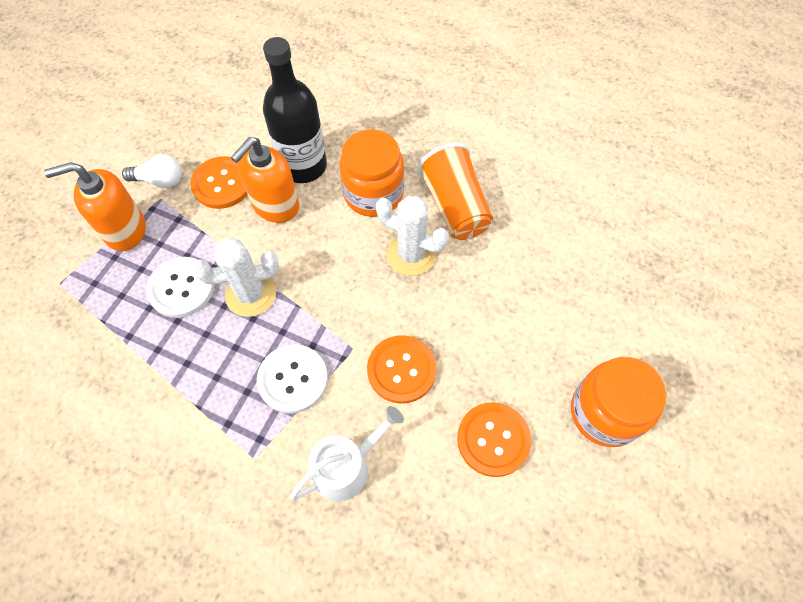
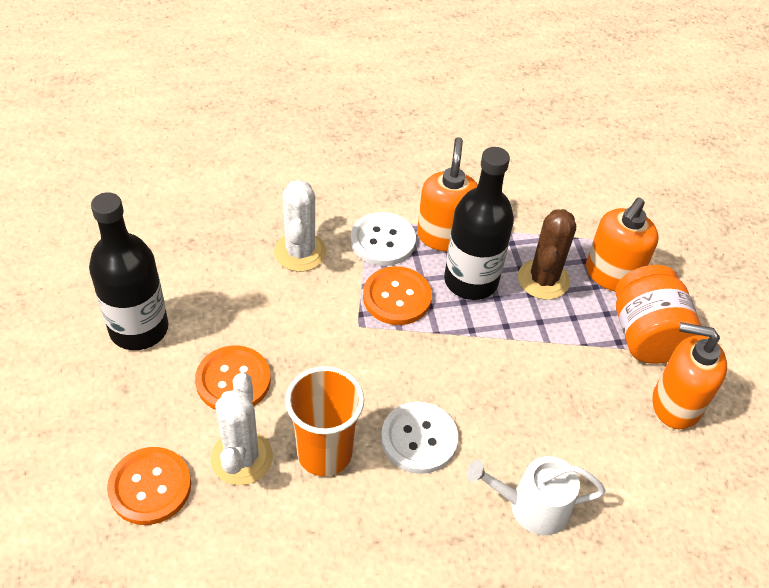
black bottle: 1 -> 2
brown cactus: 0 -> 1
orange jar: 2 -> 1
orange soap dispenser: 2 -> 3
white light bulb: 1 -> 0

